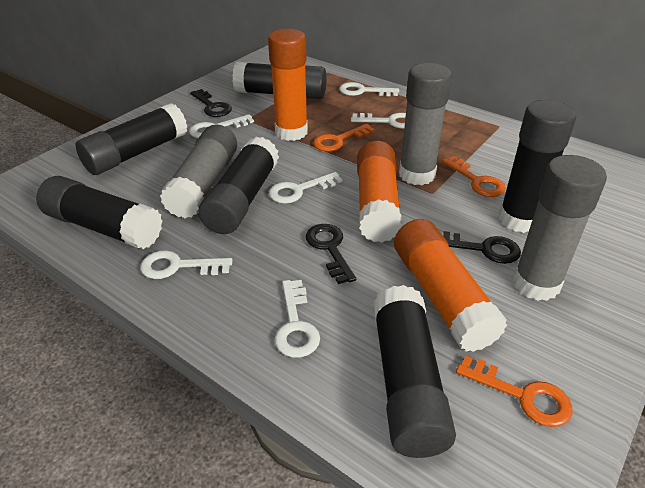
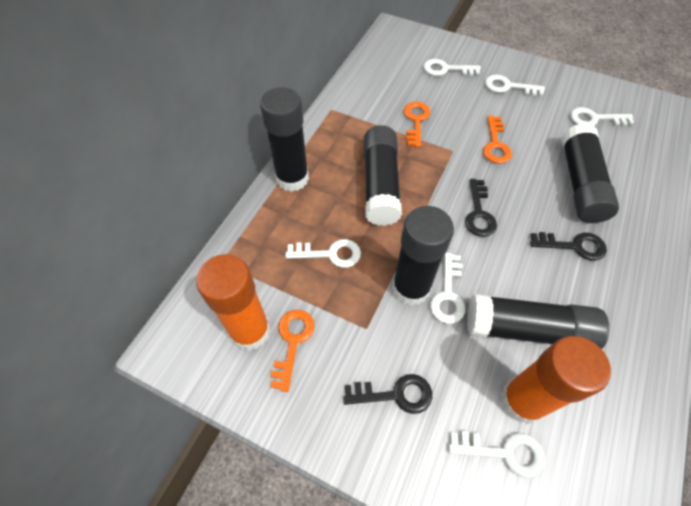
black glue stick: 6 -> 5
grey glue stick: 3 -> 0
orange glue stick: 3 -> 2

